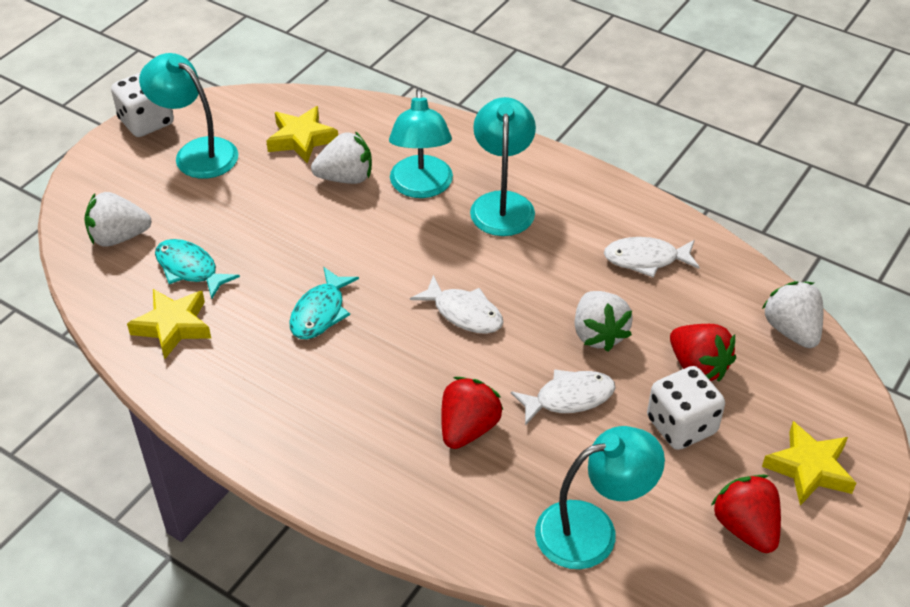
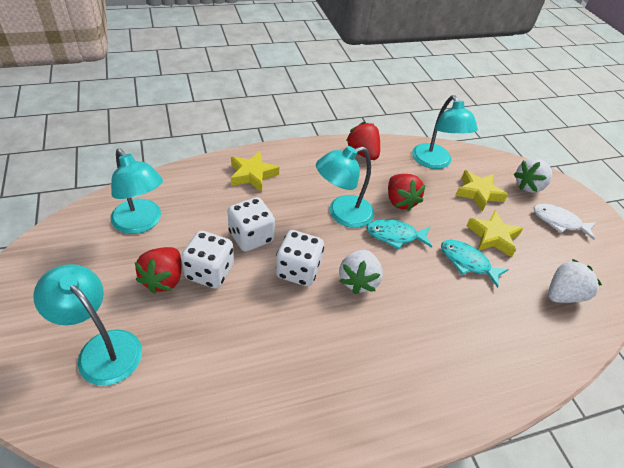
white dice: 2 -> 3
white fish: 3 -> 1
white strawberry: 4 -> 3

